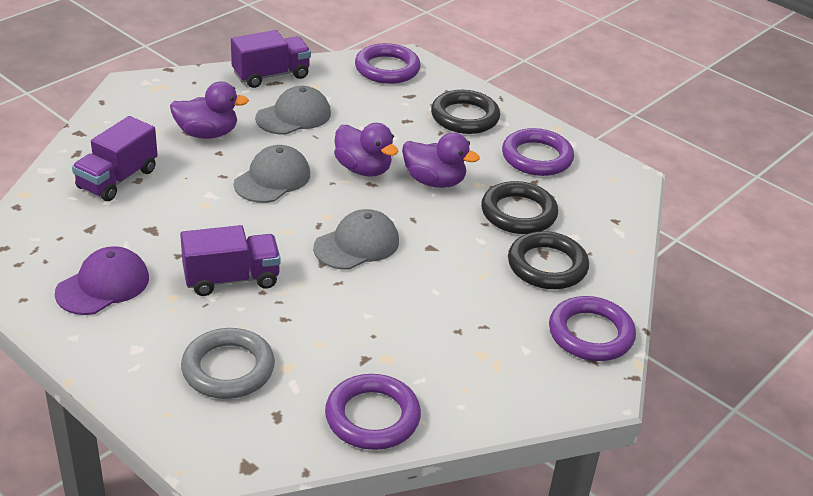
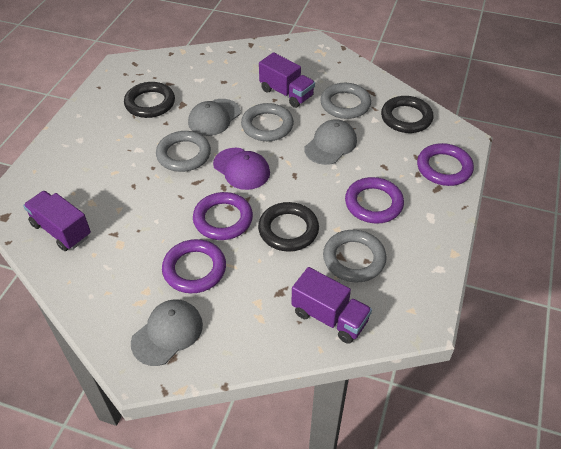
grey ring: 1 -> 4
purple duck: 3 -> 0

